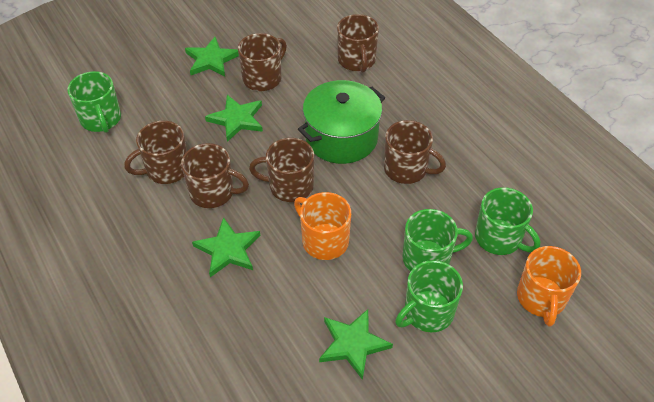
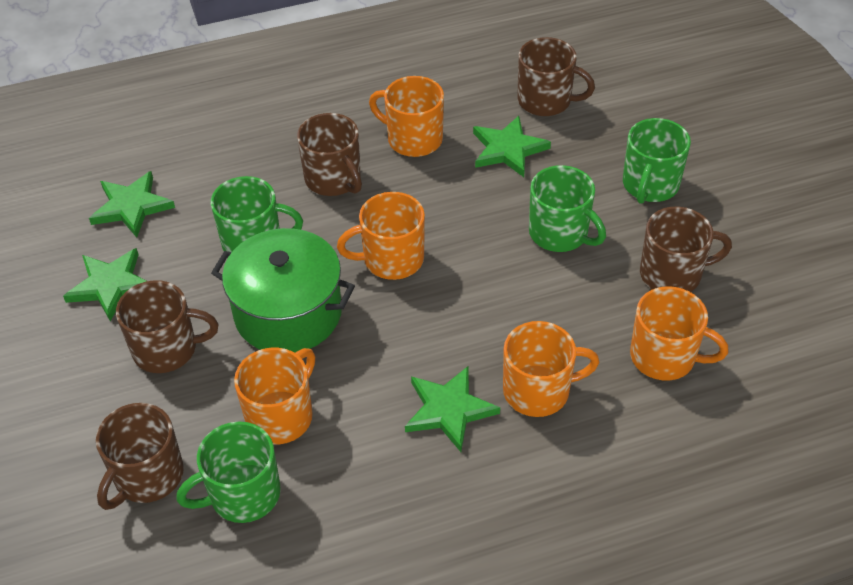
brown mug: 6 -> 5
orange mug: 2 -> 5

